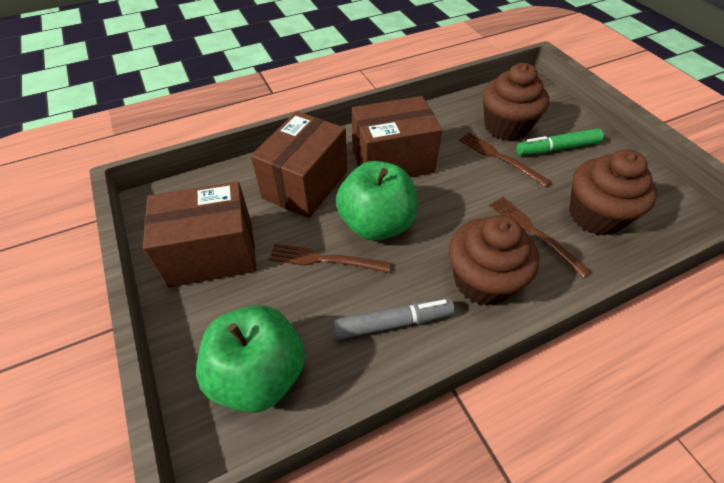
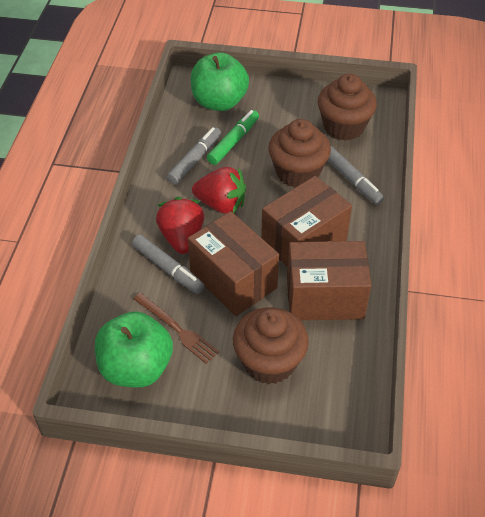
brown fork: 3 -> 1
grey marker: 1 -> 3
red strawberry: 0 -> 2

